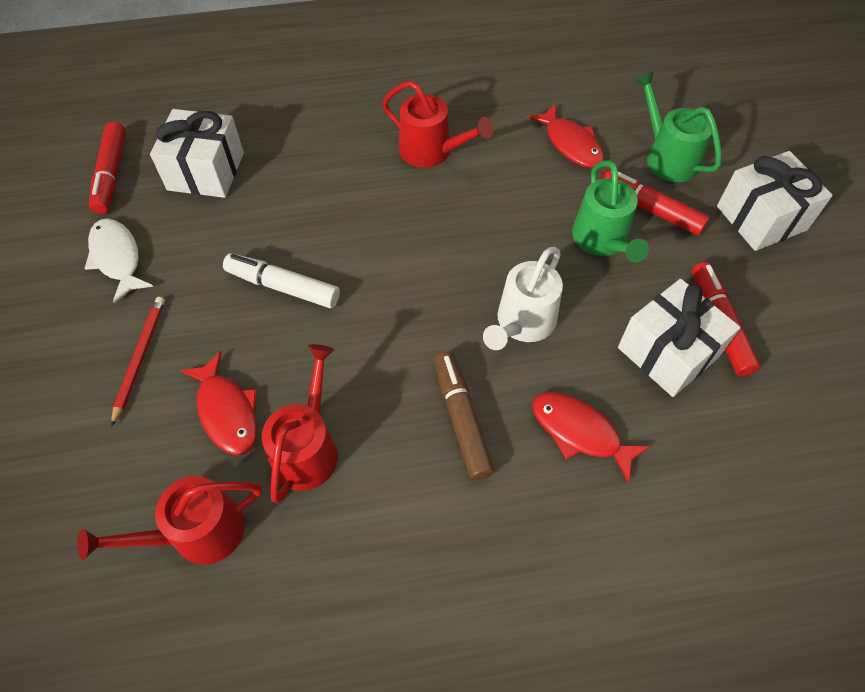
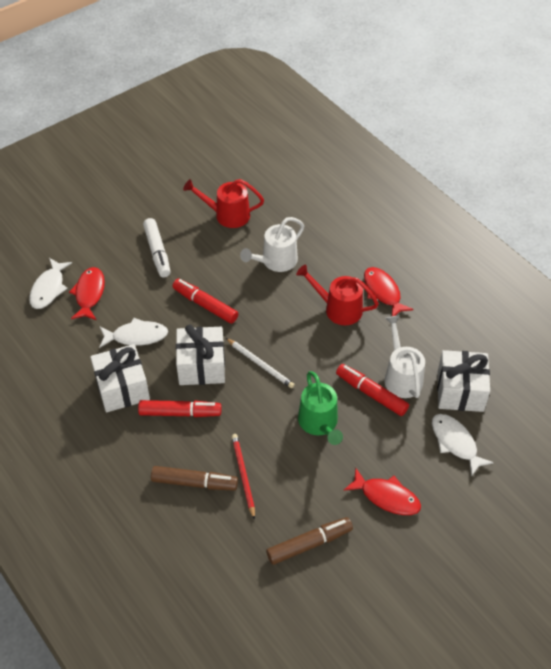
brown marker: 1 -> 2
green watering can: 2 -> 1
red watering can: 3 -> 2
white fish: 1 -> 3
white pencil: 0 -> 1
white watering can: 1 -> 2

